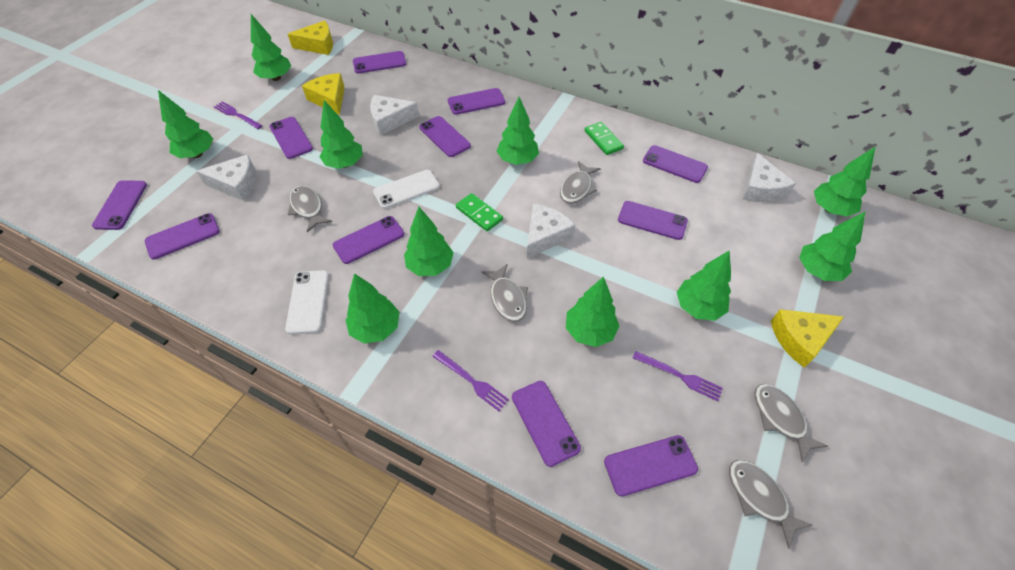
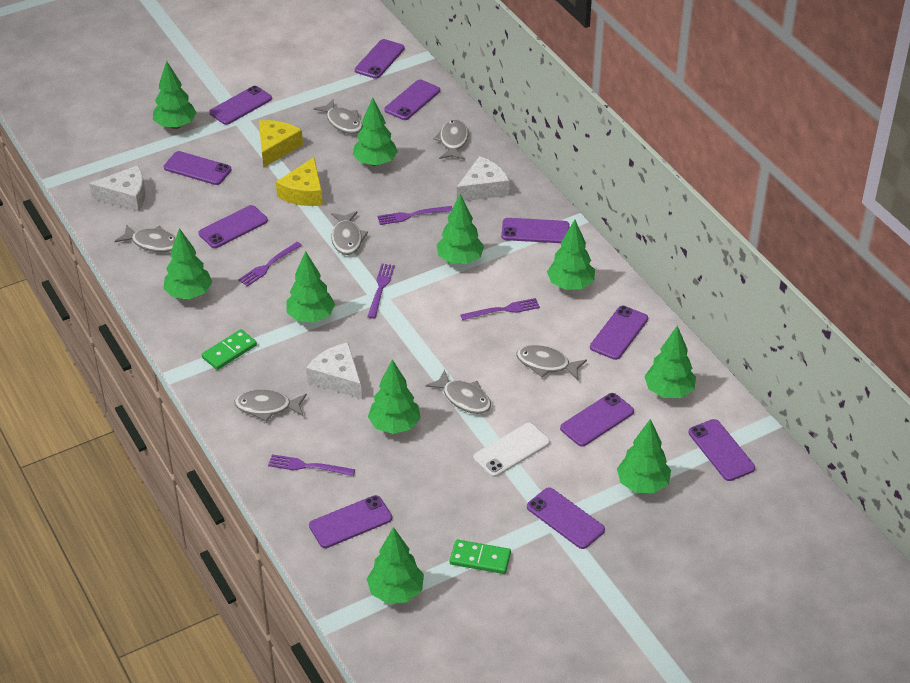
grey fish: 5 -> 7
purple fork: 3 -> 5
white cheese: 4 -> 3
white phone: 2 -> 1
yellow cheese: 3 -> 2

